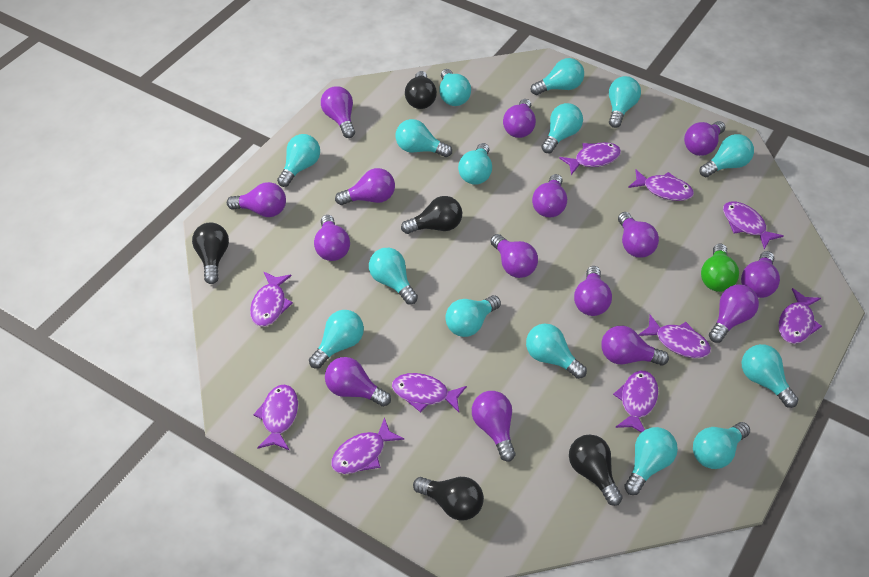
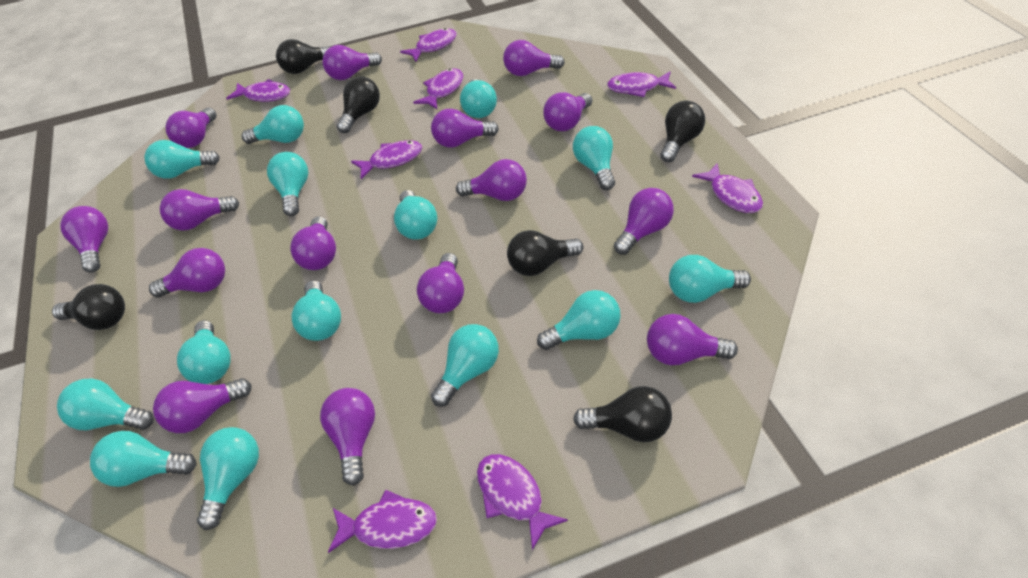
black light bulb: 5 -> 6
green light bulb: 1 -> 0
purple fish: 10 -> 8
turquoise light bulb: 15 -> 14

